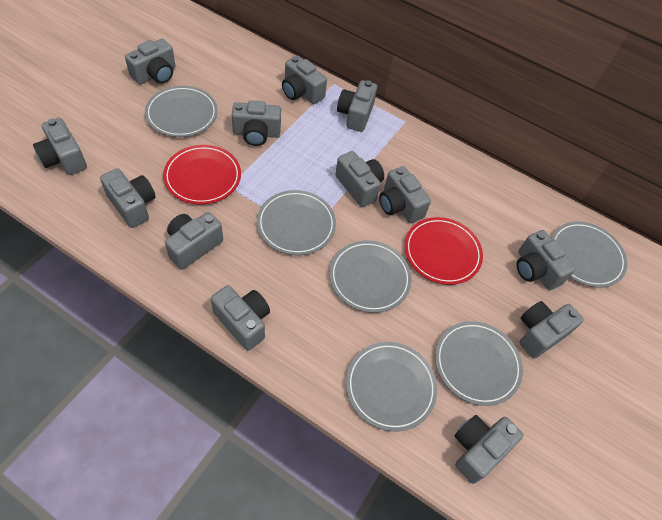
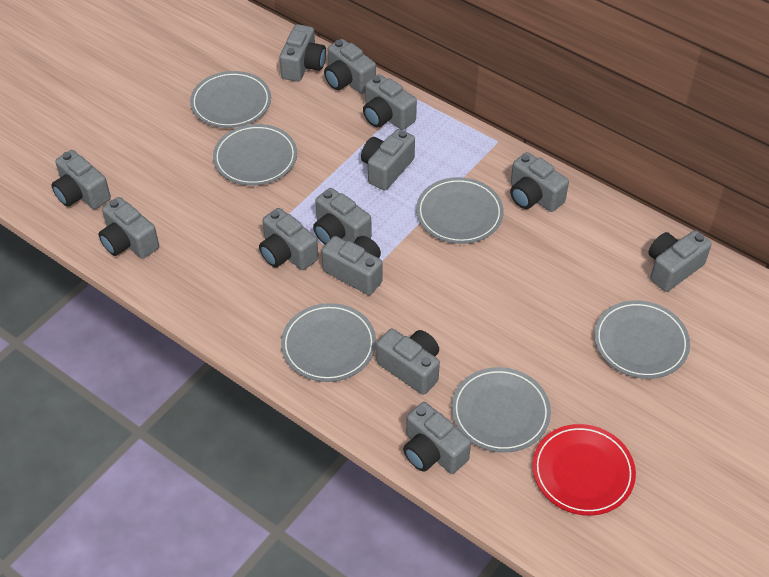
red plate: 2 -> 1

